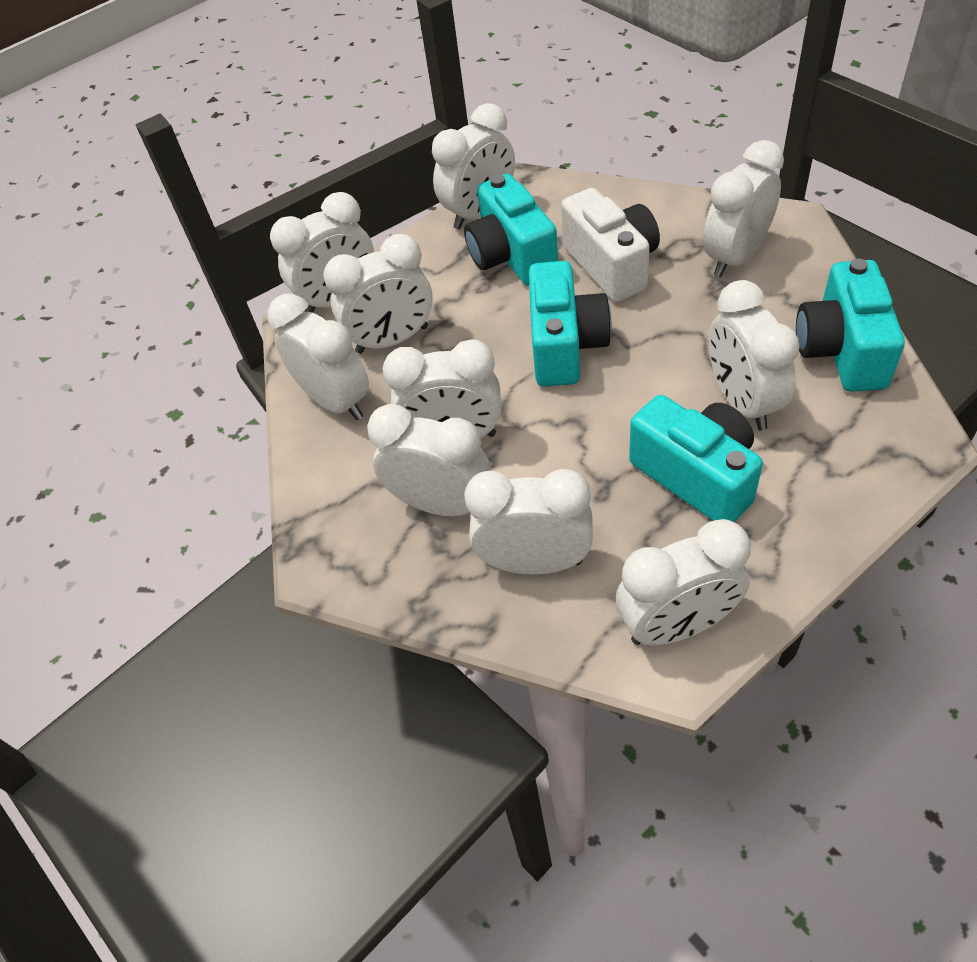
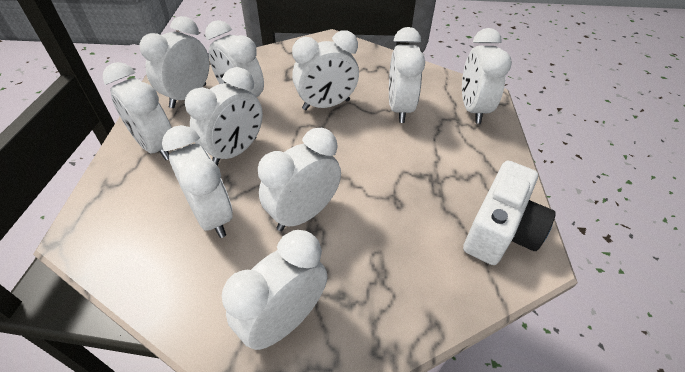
turquoise camera: 4 -> 0

